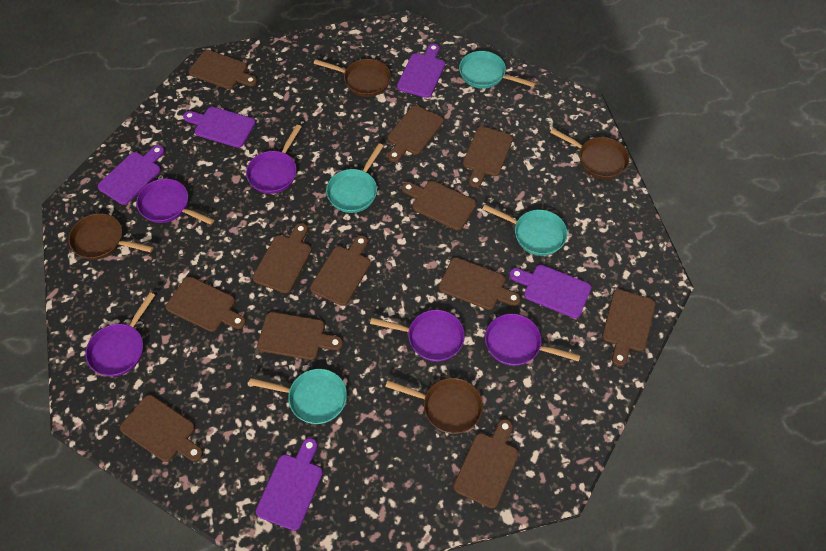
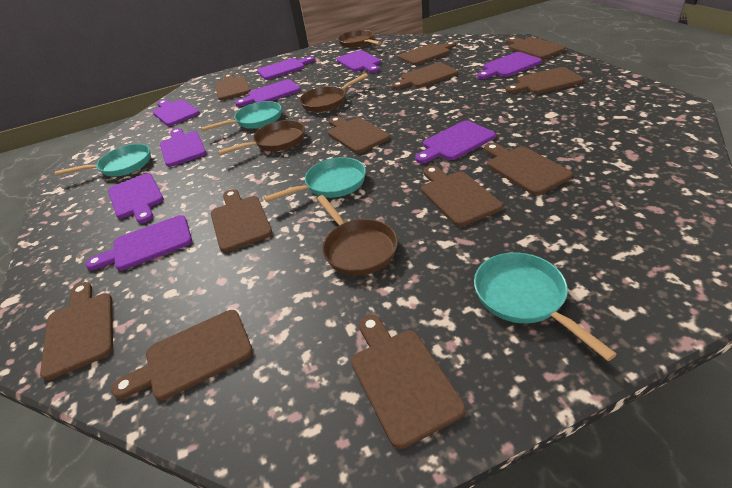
purple cutting board: 5 -> 9
purple pan: 5 -> 0

